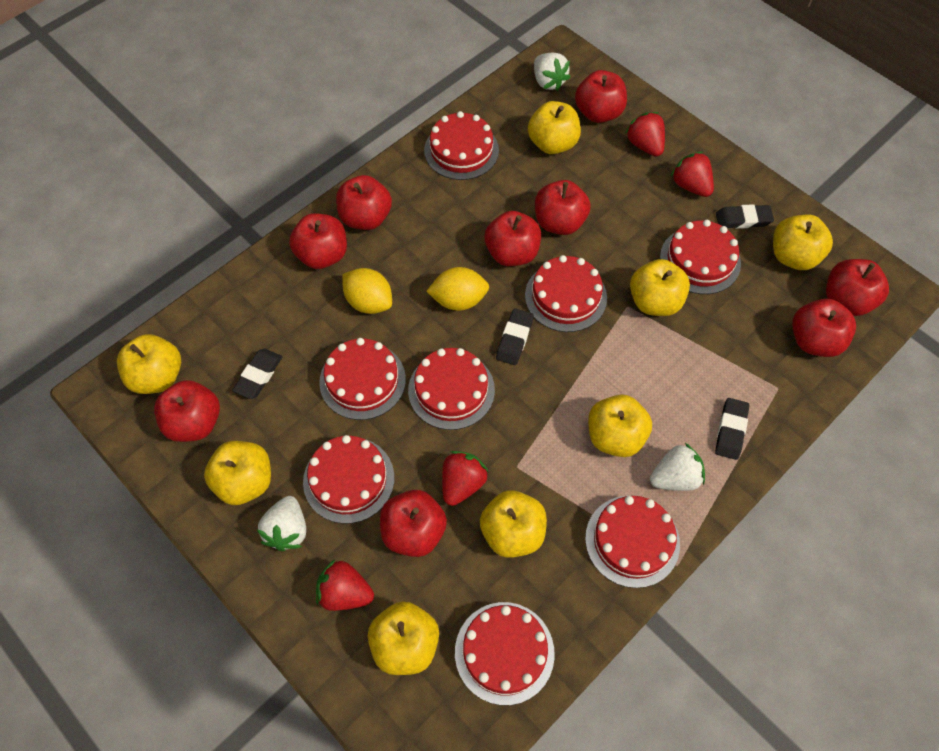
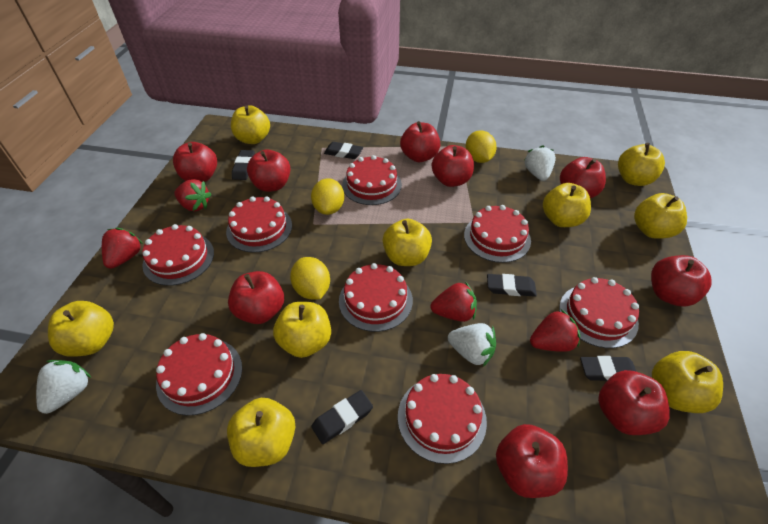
black eraser: 4 -> 5
yellow apple: 8 -> 9
yellow lemon: 2 -> 3

